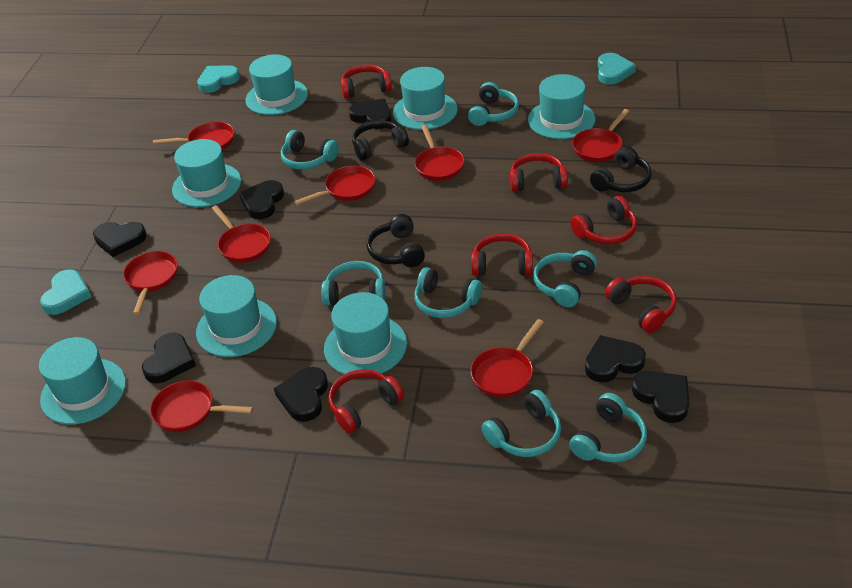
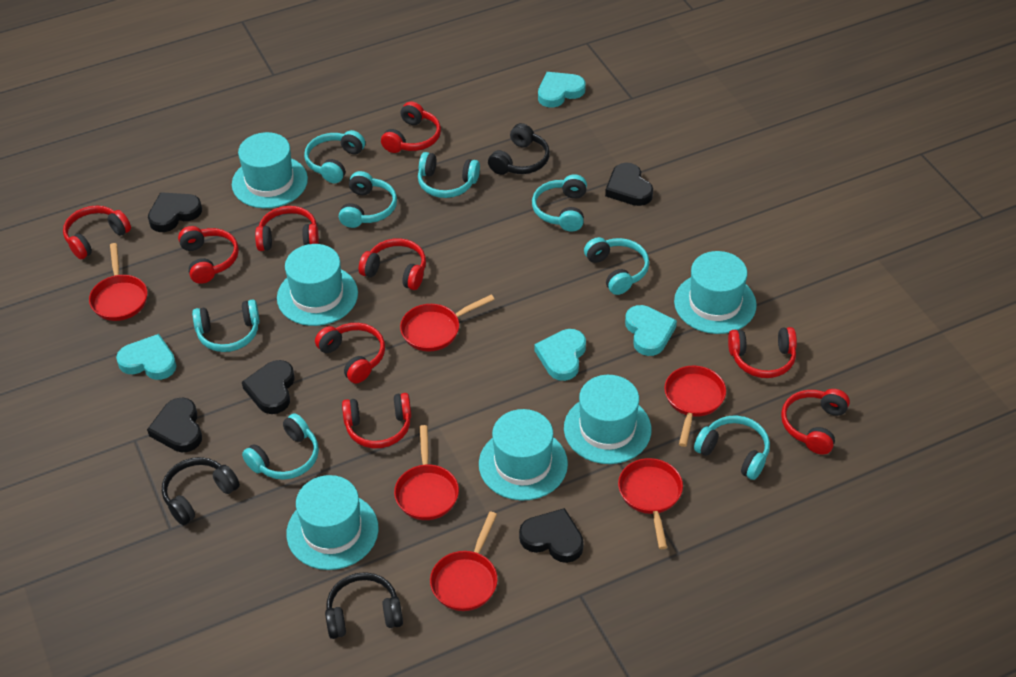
black heart: 7 -> 5
red headphones: 6 -> 9
red pan: 8 -> 6
turquoise hat: 7 -> 6
turquoise headphones: 7 -> 8
turquoise heart: 3 -> 4

